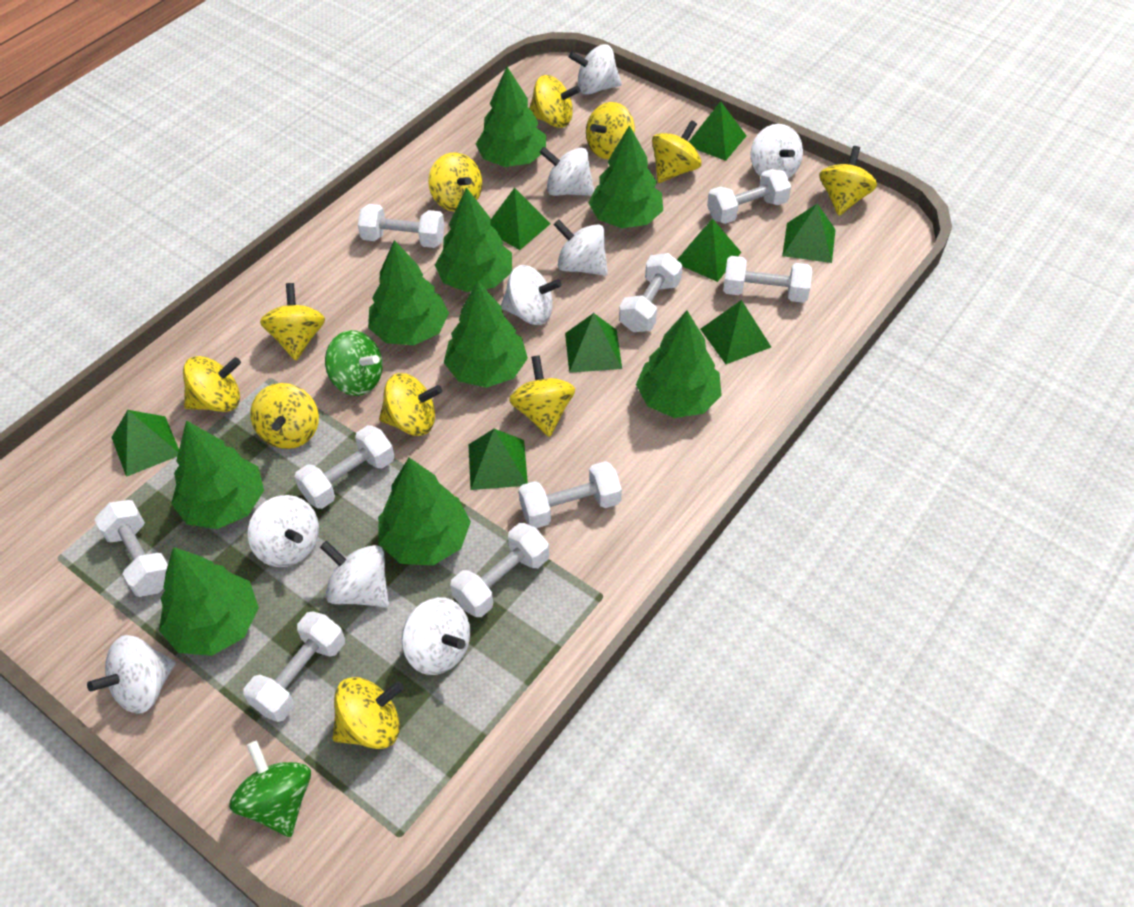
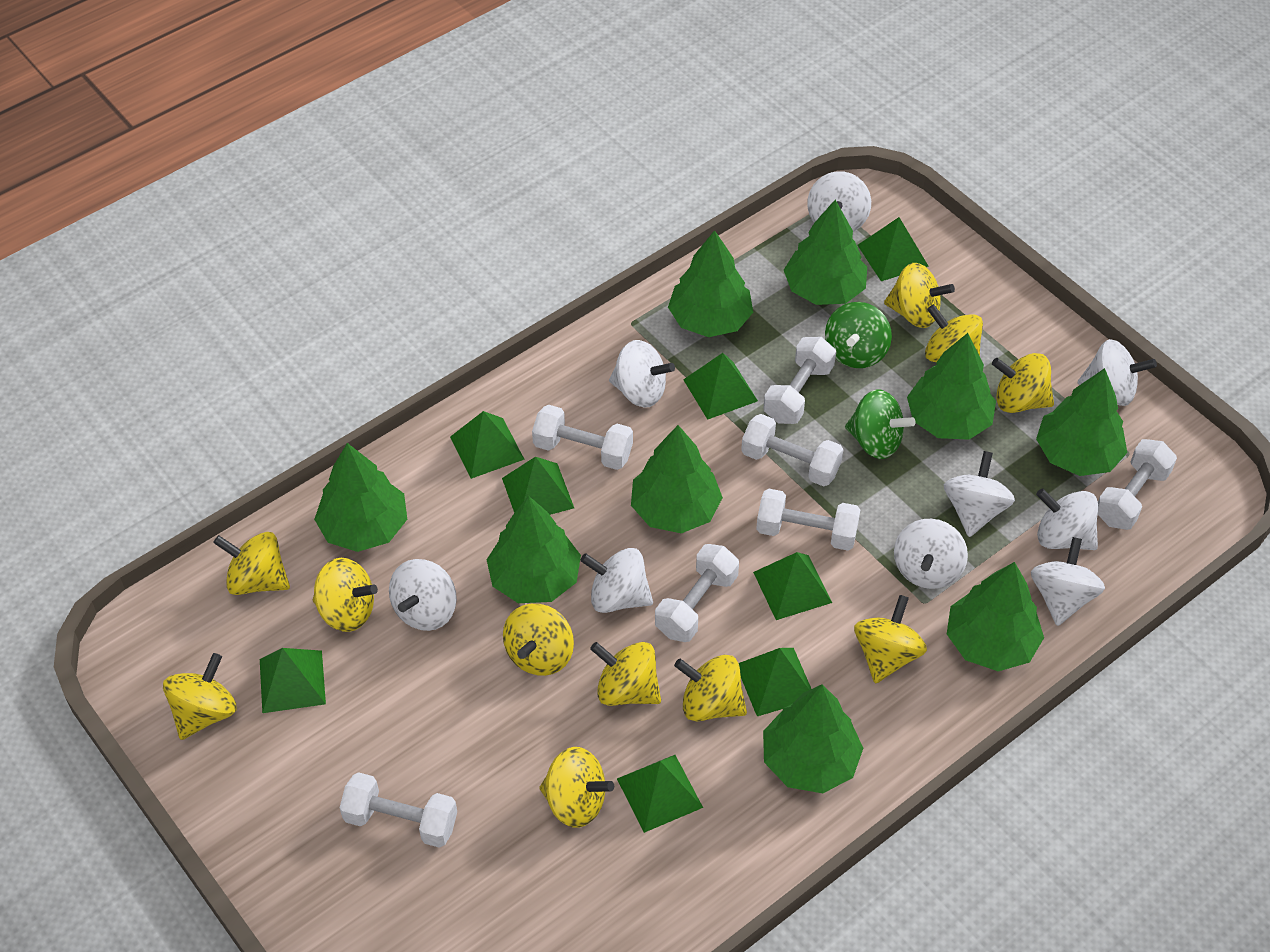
white dumbbell: 9 -> 7

